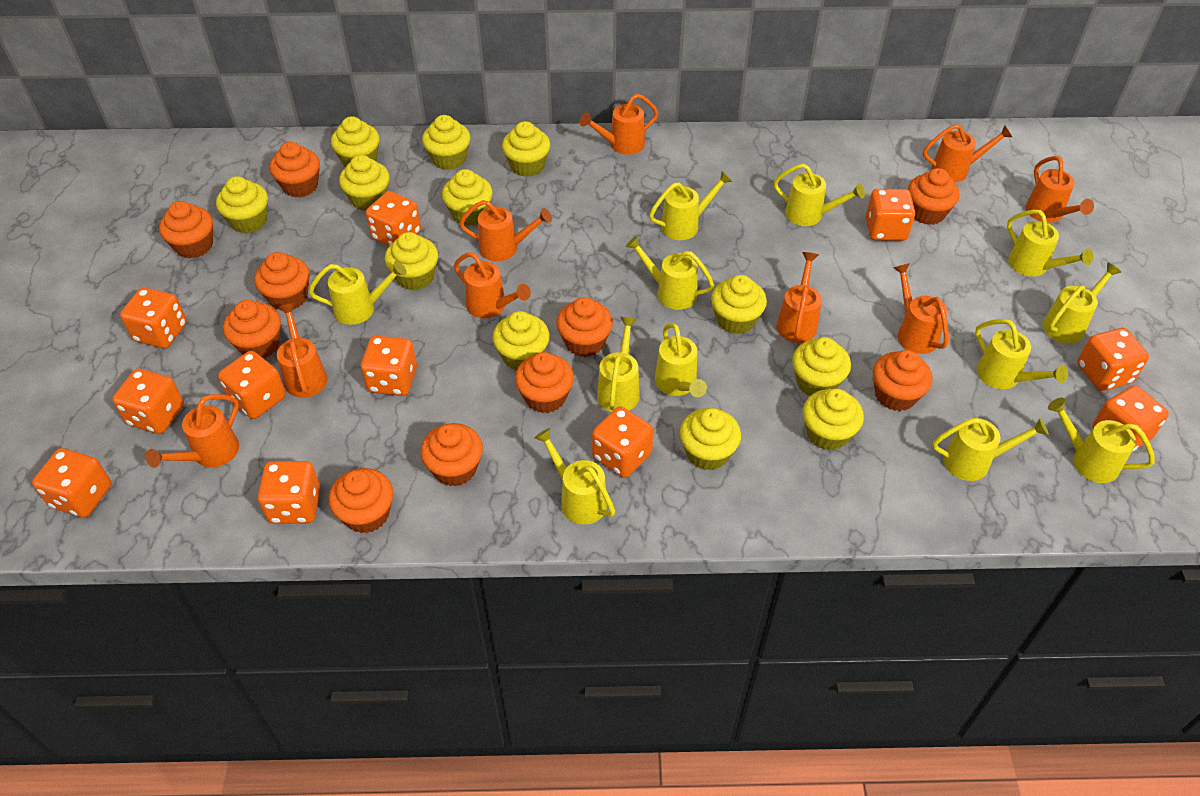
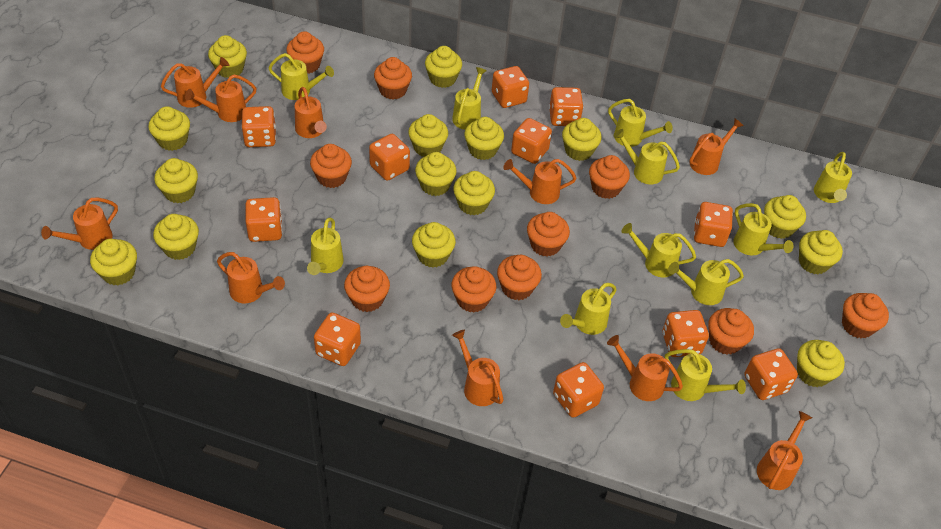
orange watering can: 9 -> 10
yellow cupcake: 12 -> 15
yellow watering can: 12 -> 11

